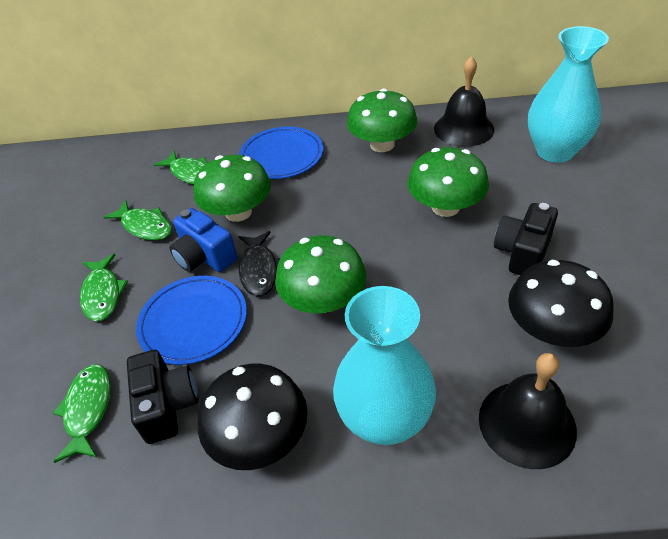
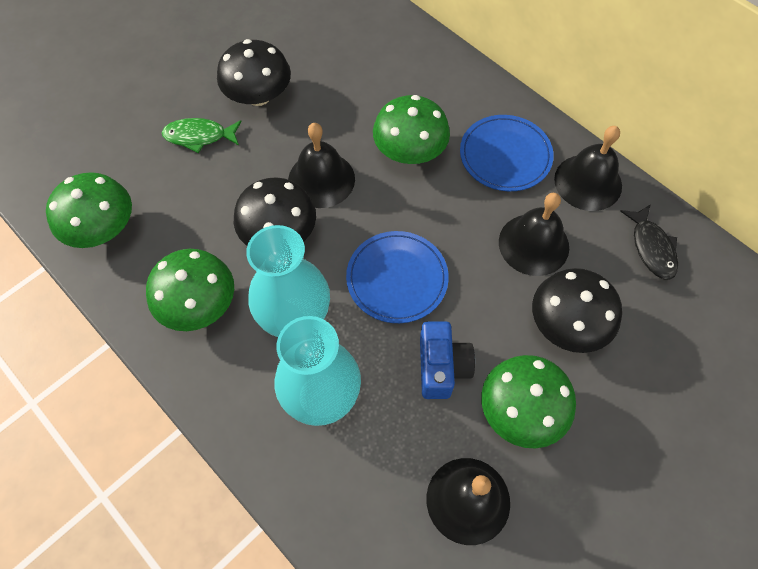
black bell: 2 -> 4
black camera: 2 -> 0
black mushroom: 2 -> 3
green fish: 4 -> 1

